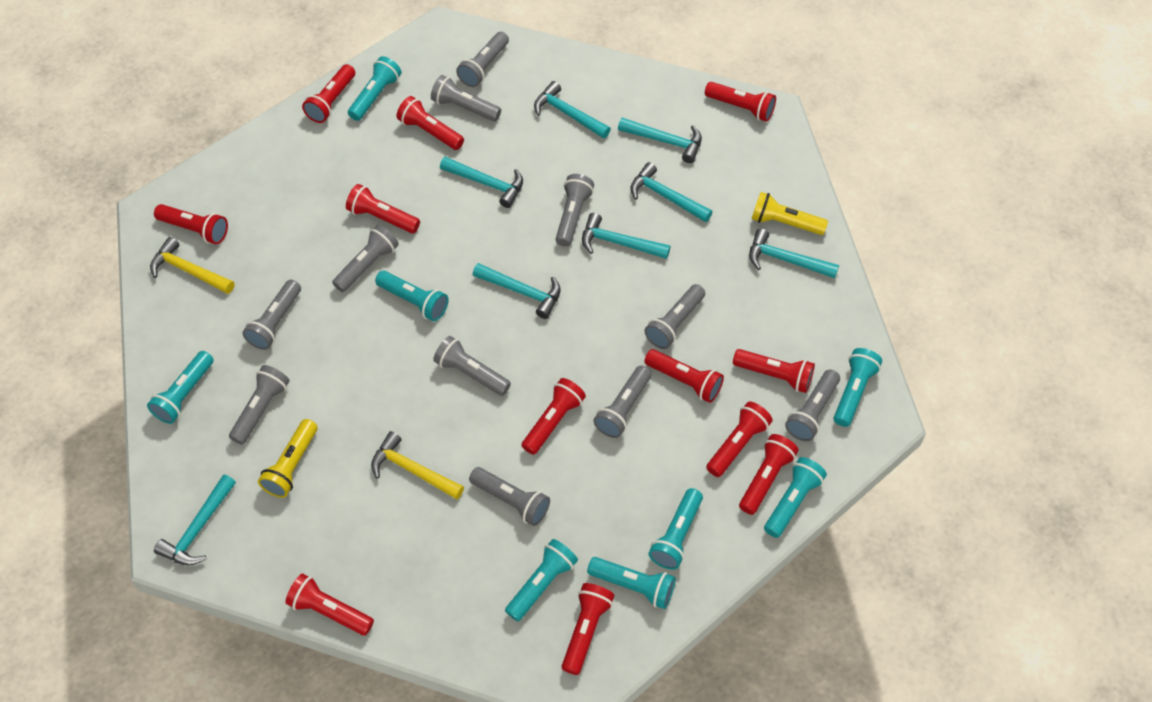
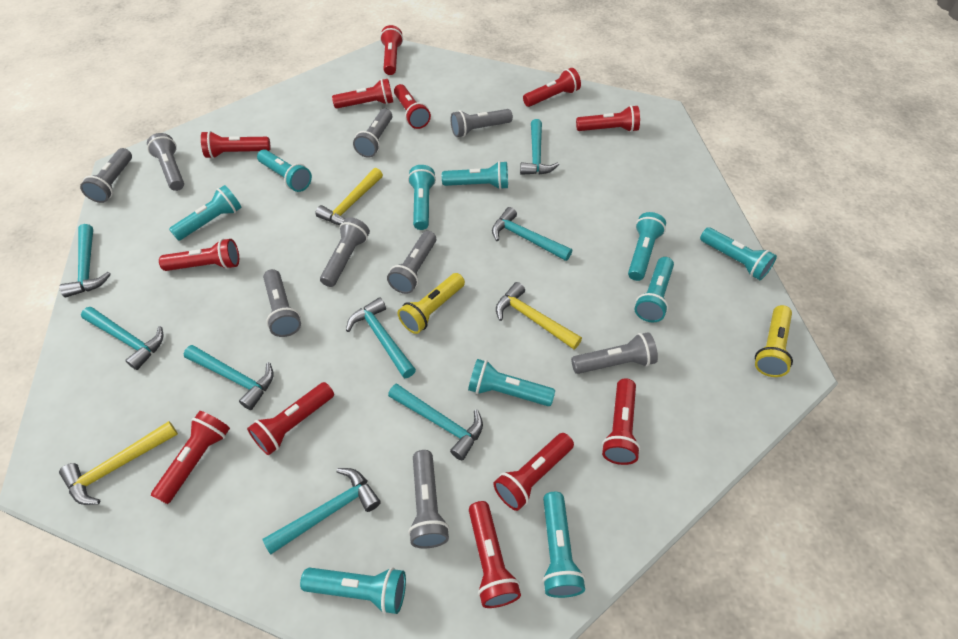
grey flashlight: 11 -> 9
turquoise flashlight: 8 -> 10
yellow hammer: 2 -> 3

